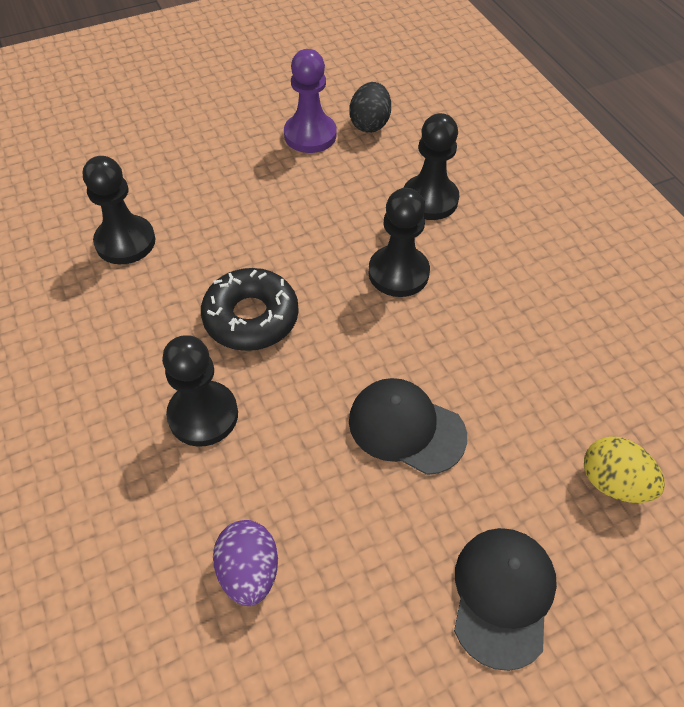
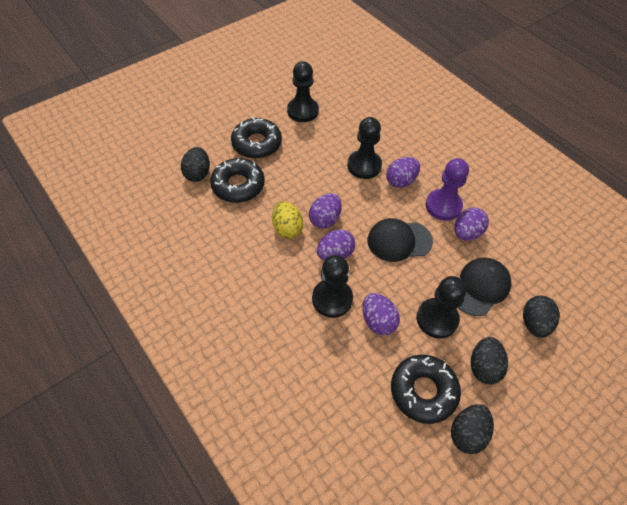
black donut: 1 -> 3
black egg: 1 -> 4
purple egg: 1 -> 5

